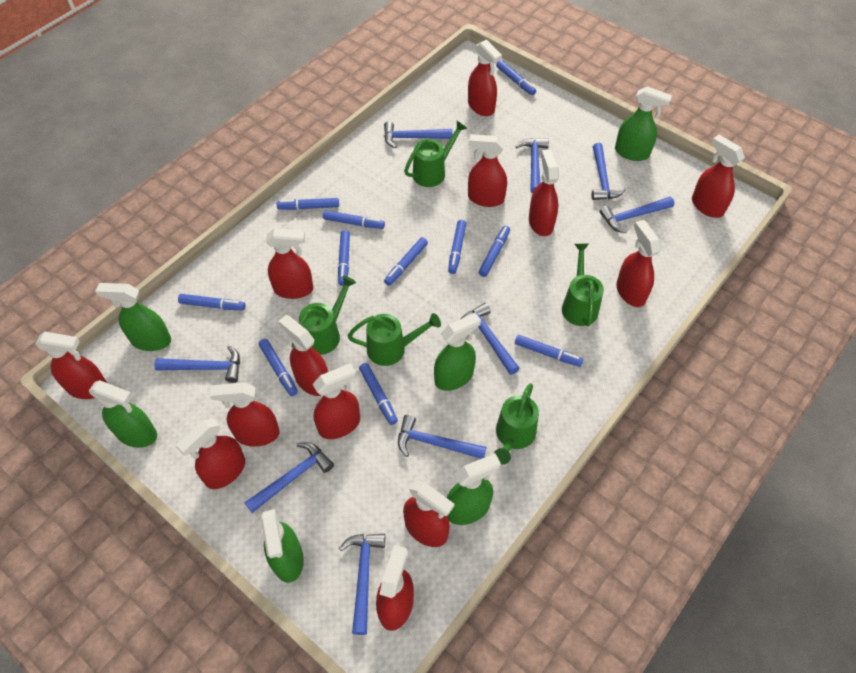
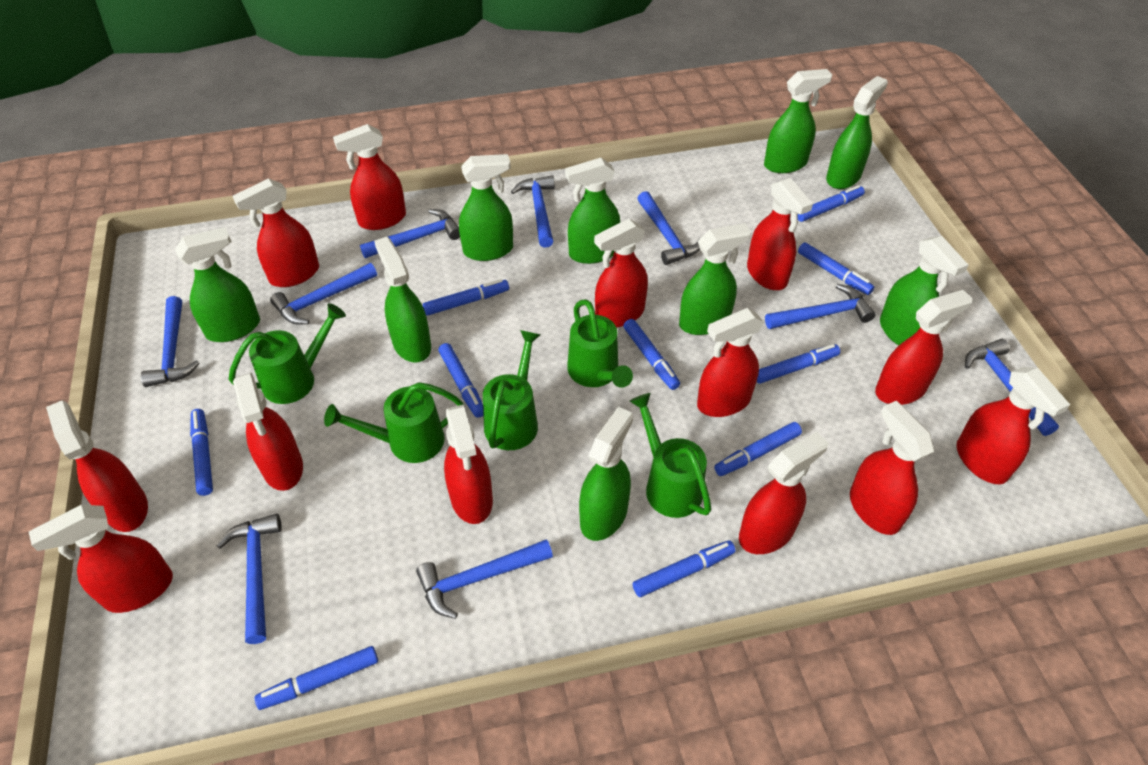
blue marker: 11 -> 10
green spray bottle: 6 -> 9

